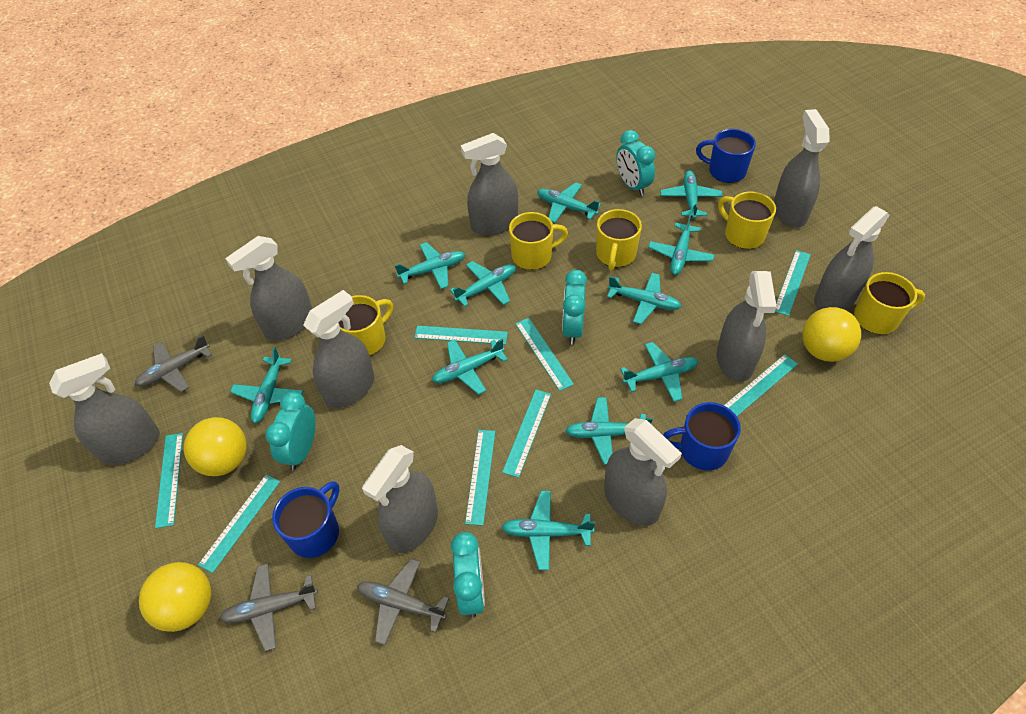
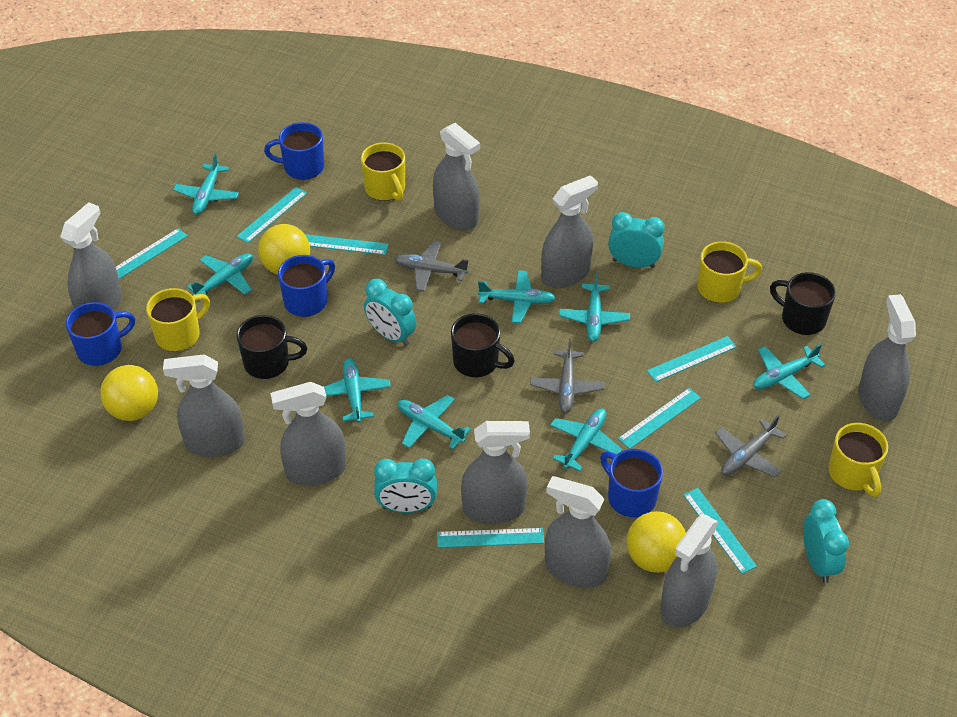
black mug: 0 -> 3
blue mug: 3 -> 4
turquoise plane: 11 -> 8
turquoise ruler: 8 -> 7
yellow mug: 5 -> 4

